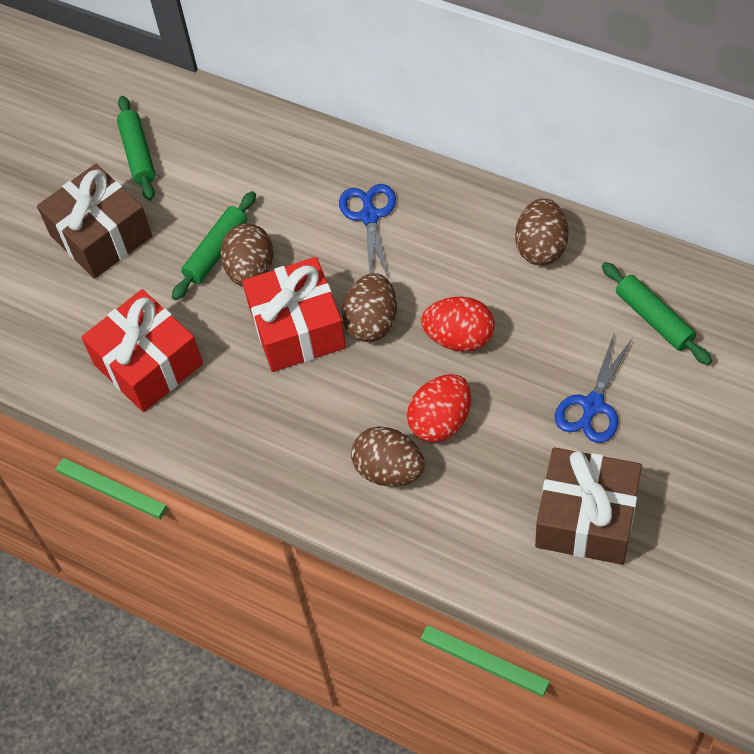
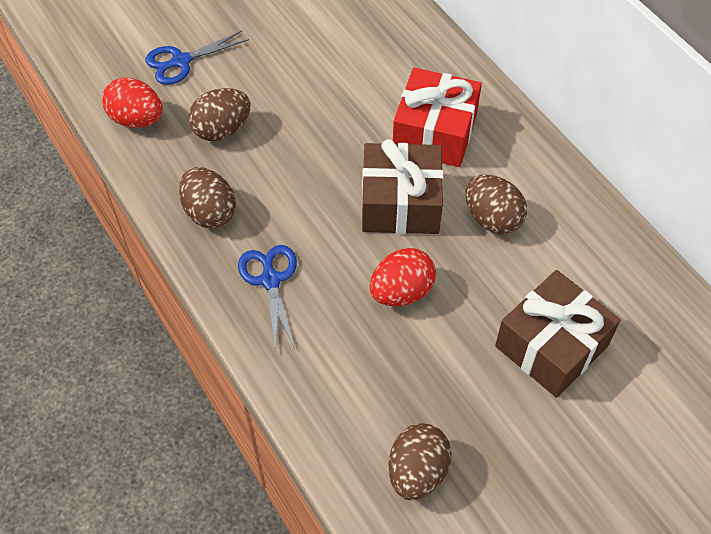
green rolling pin: 3 -> 0
red gift: 2 -> 1

